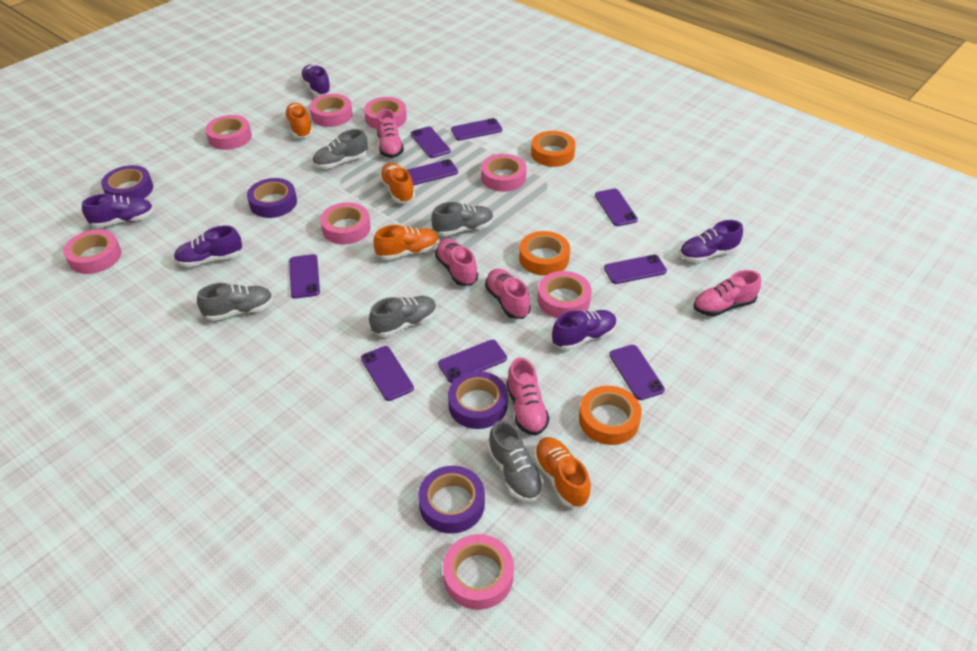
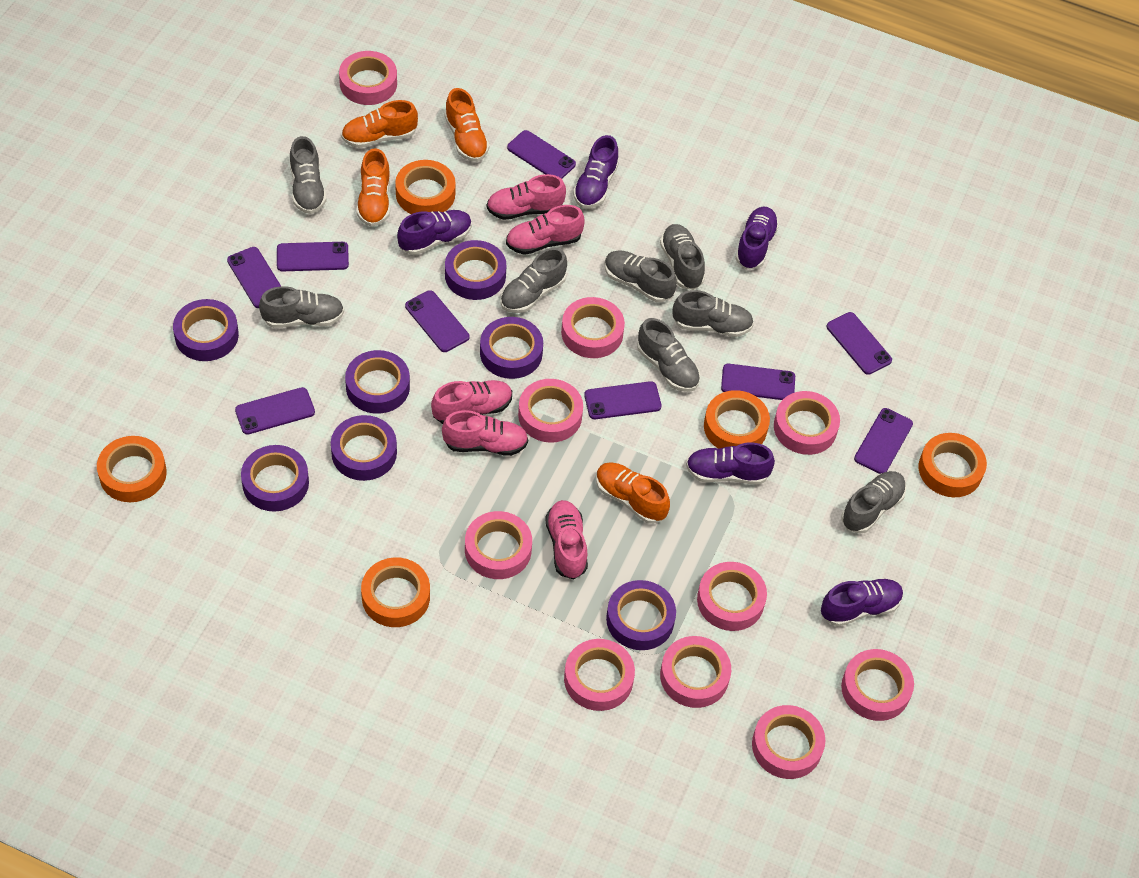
grey shoe: 5 -> 8
orange tape: 3 -> 5
pink tape: 8 -> 10
purple tape: 4 -> 7

